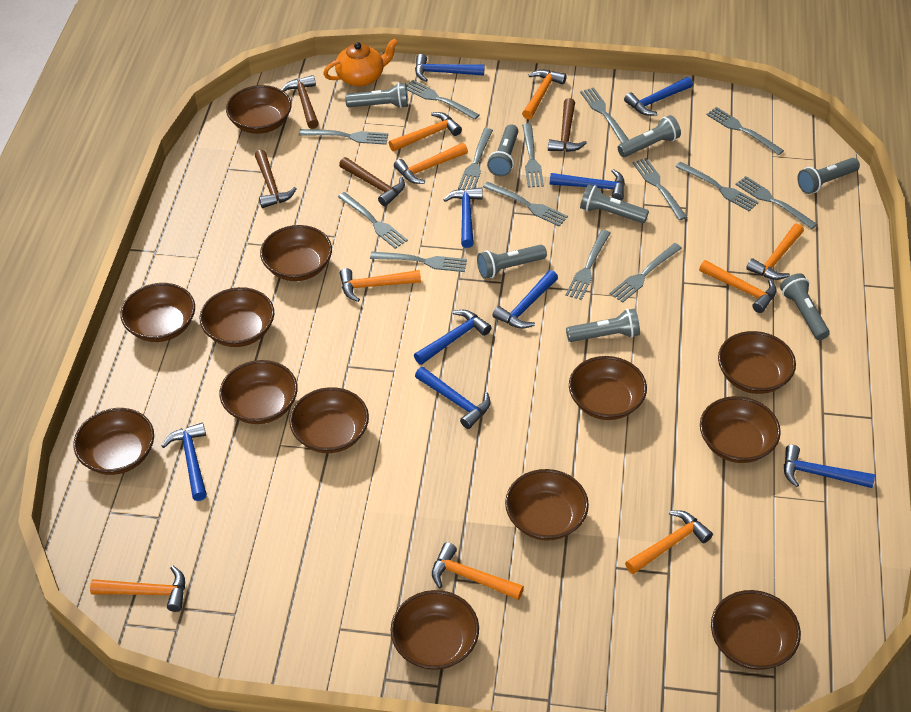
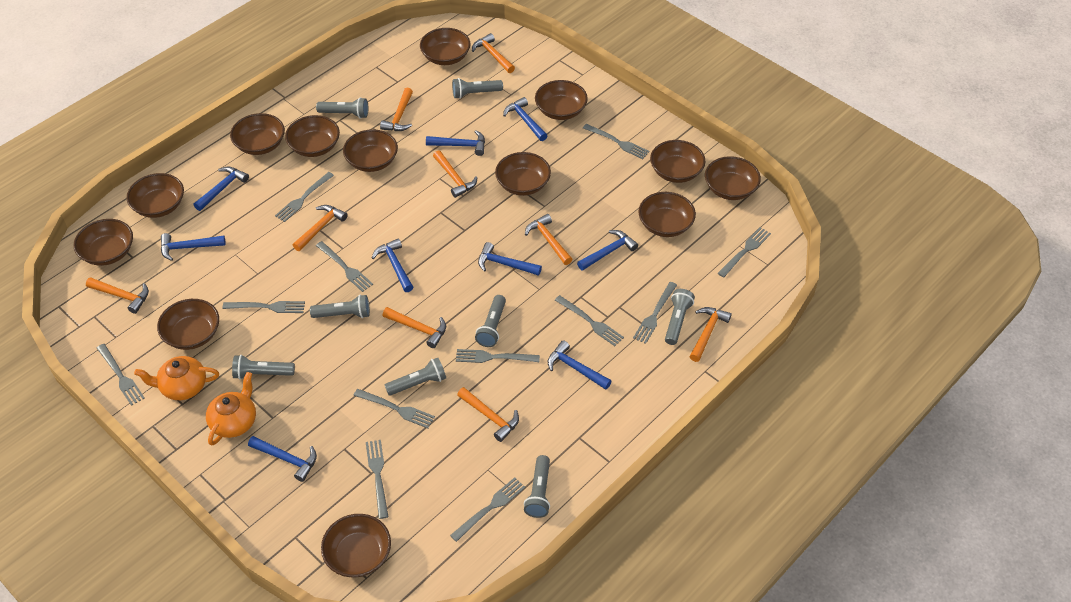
brown hammer: 4 -> 0
grey fork: 14 -> 12
orange teapot: 1 -> 2

